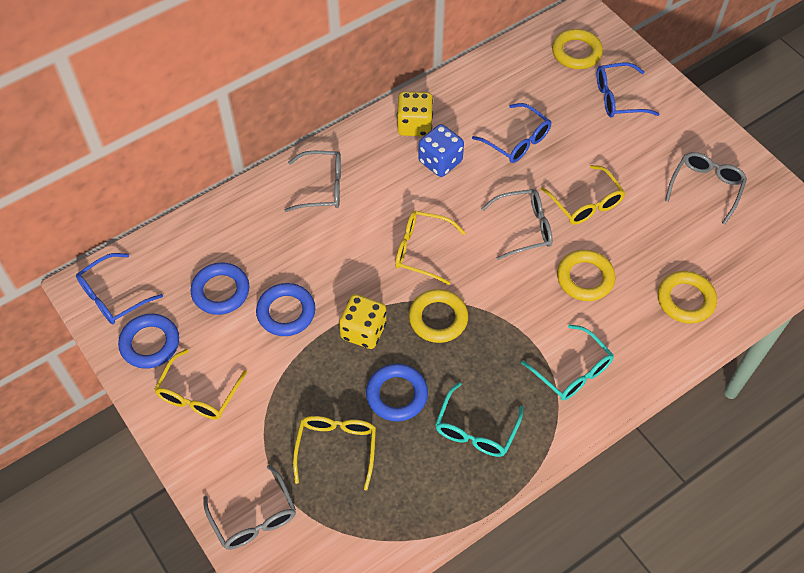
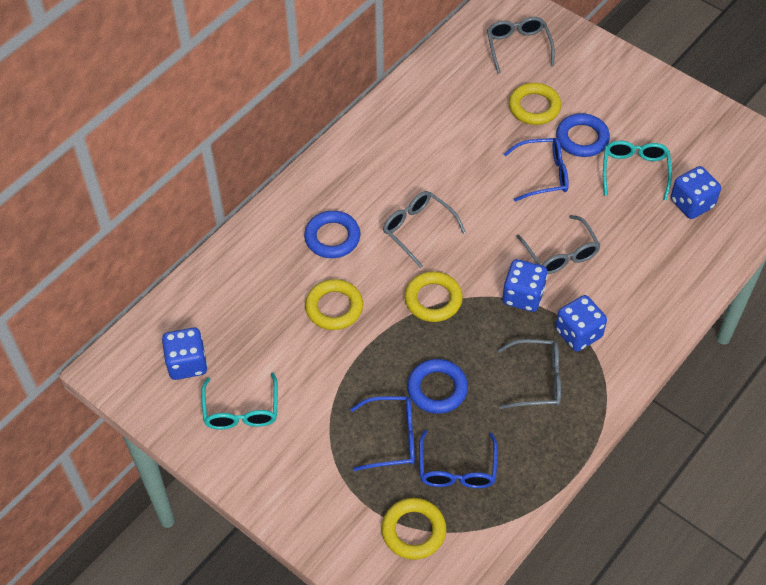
blue dice: 1 -> 4
blue ring: 4 -> 3
yellow dice: 2 -> 0
yellow glasses: 4 -> 0

